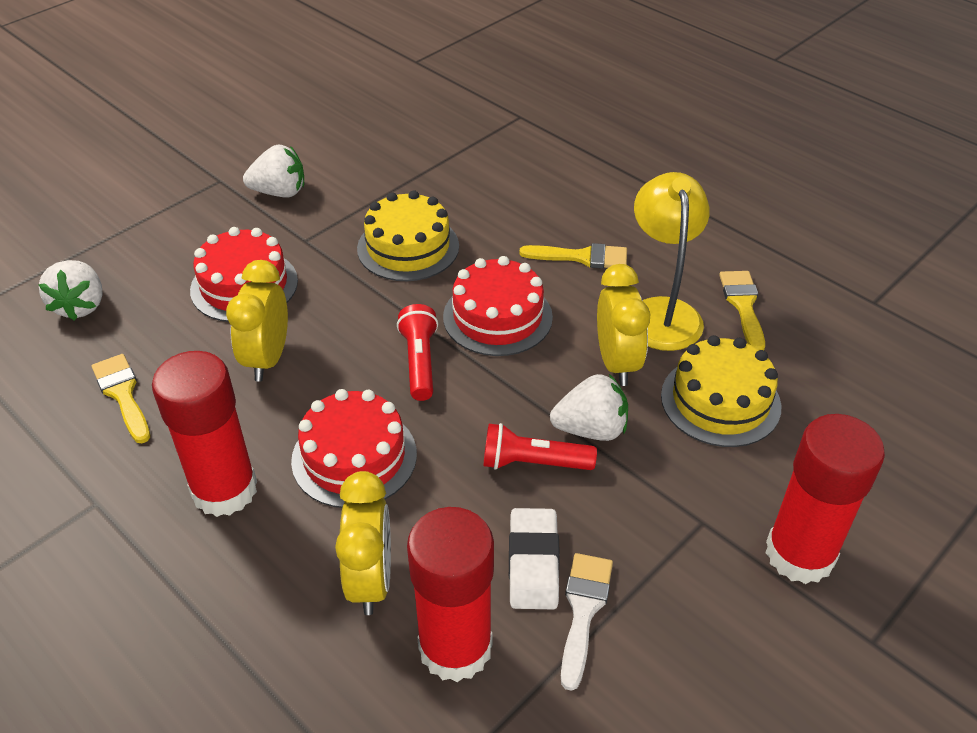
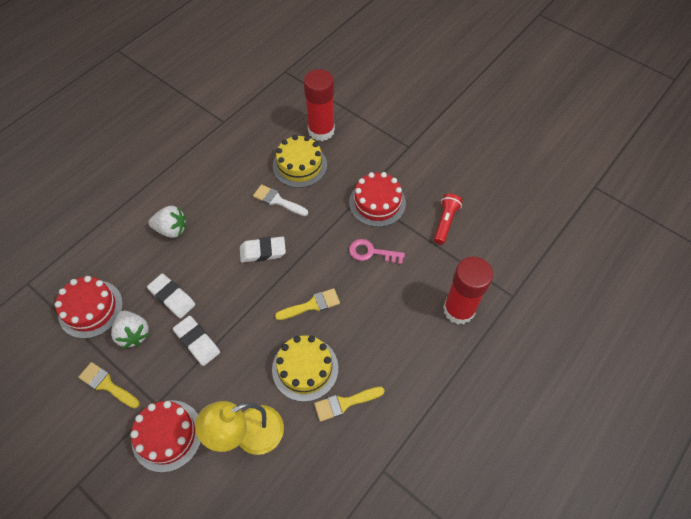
pink key: 0 -> 1
red flashlight: 2 -> 1
red glue stick: 3 -> 2
white eraser: 1 -> 3
white strawberry: 3 -> 2
yellow clock: 3 -> 0

